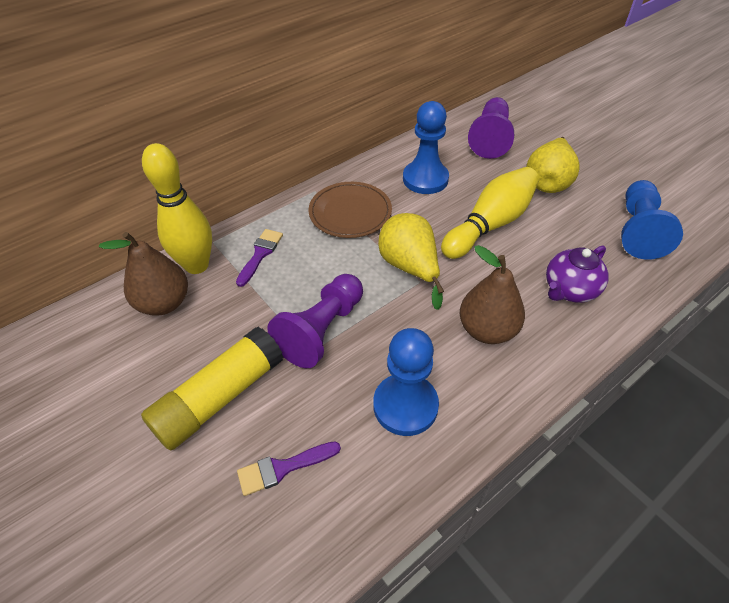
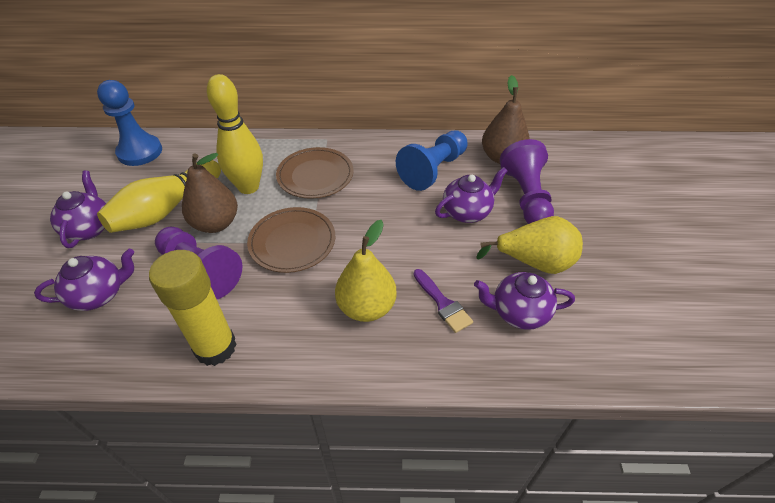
blue pawn: 3 -> 2
brown plate: 1 -> 2
purple brush: 2 -> 1
purple teapot: 1 -> 4

